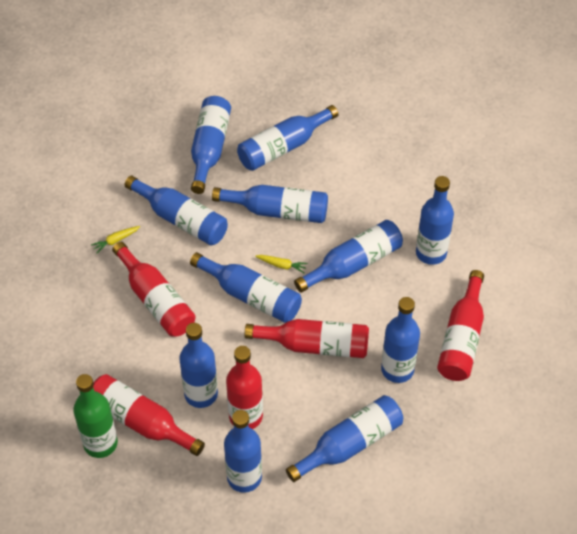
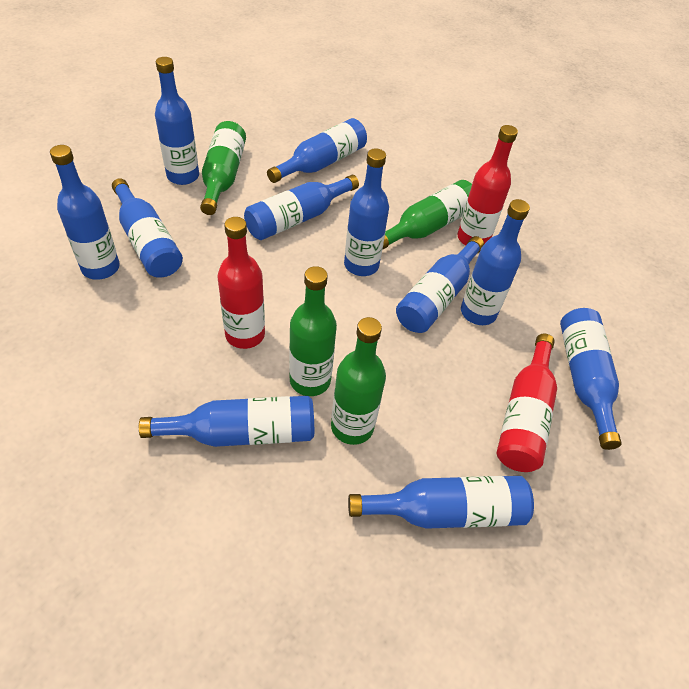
green bottle: 1 -> 4
red bottle: 5 -> 3
yellow carrot: 2 -> 0

